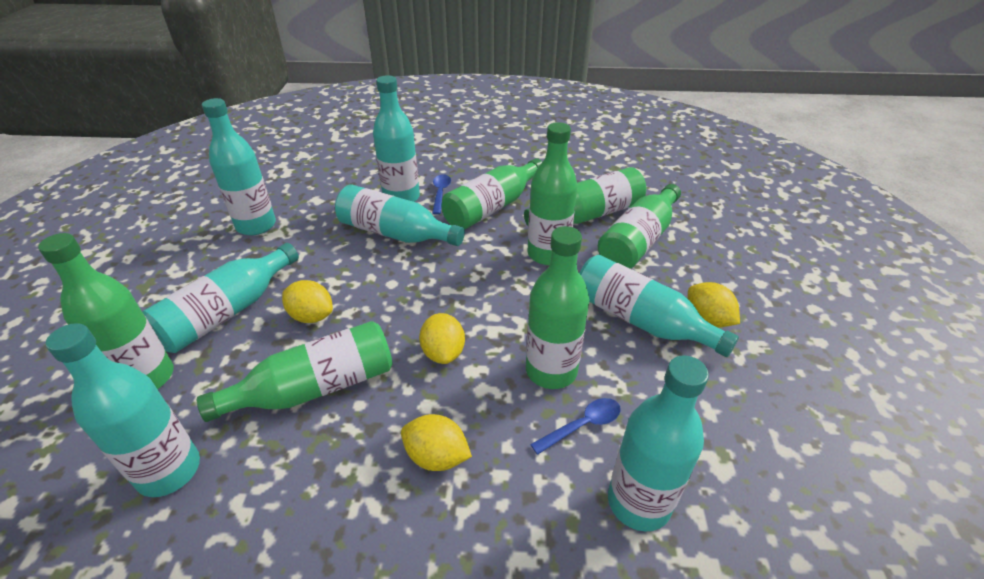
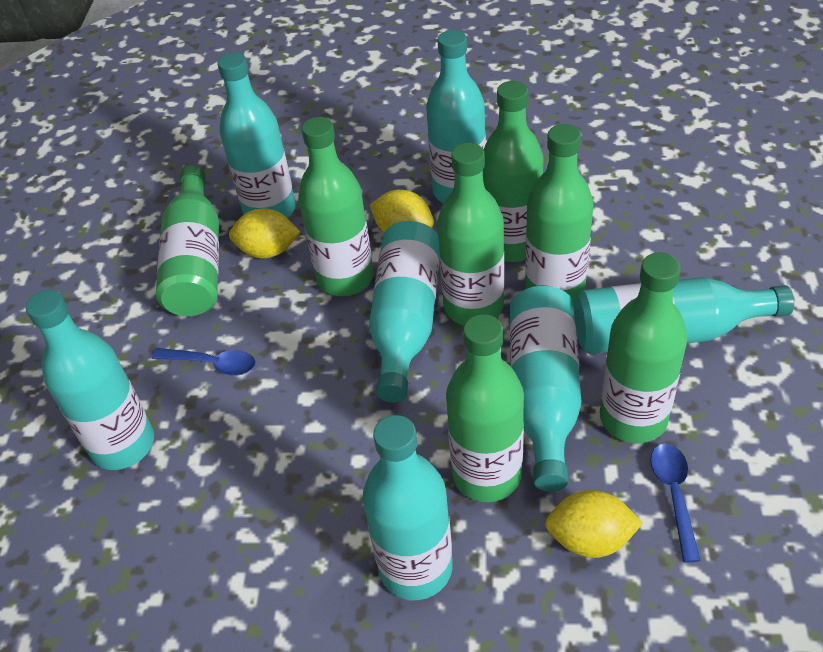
yellow lemon: 4 -> 3

